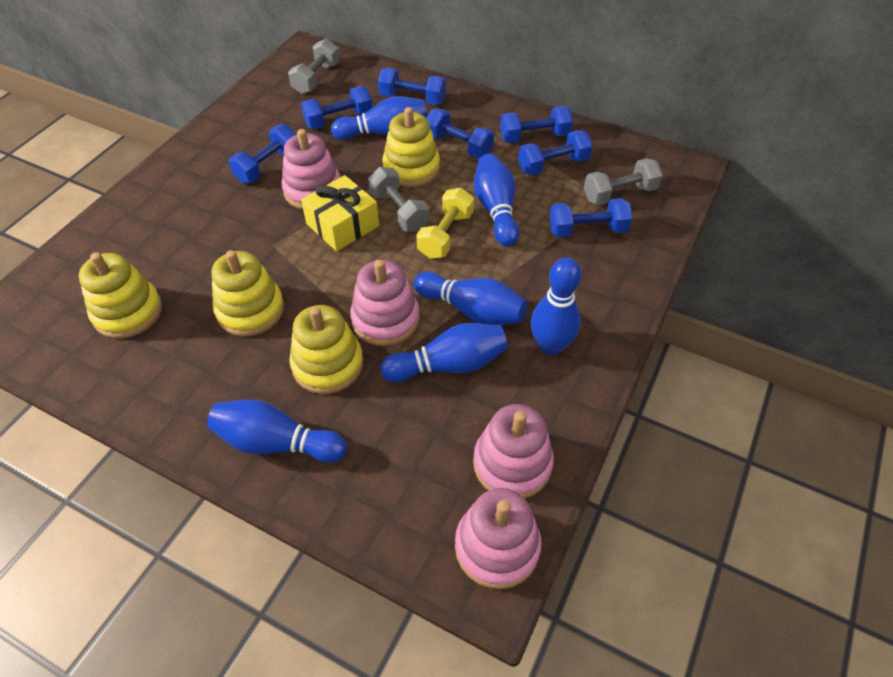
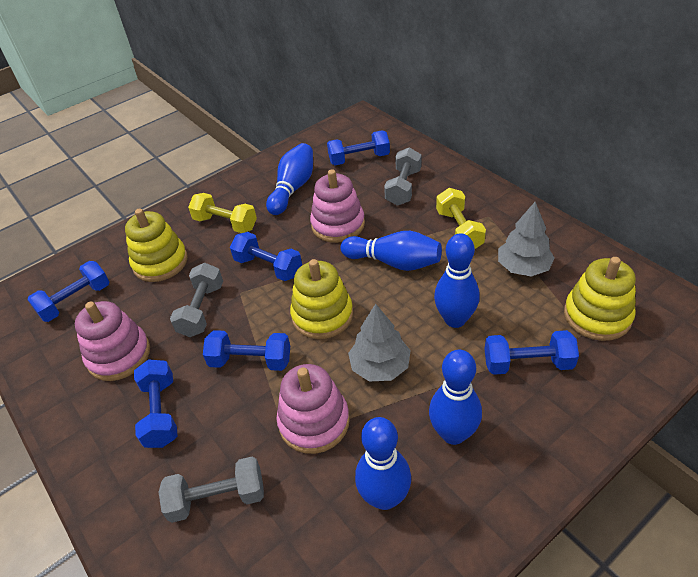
blue bowling pin: 6 -> 5
blue dumbbell: 7 -> 6
grey tree: 0 -> 2
pink stacking toy: 4 -> 3
yellow dumbbell: 1 -> 2
yellow gift: 1 -> 0
yellow stacking toy: 4 -> 3

